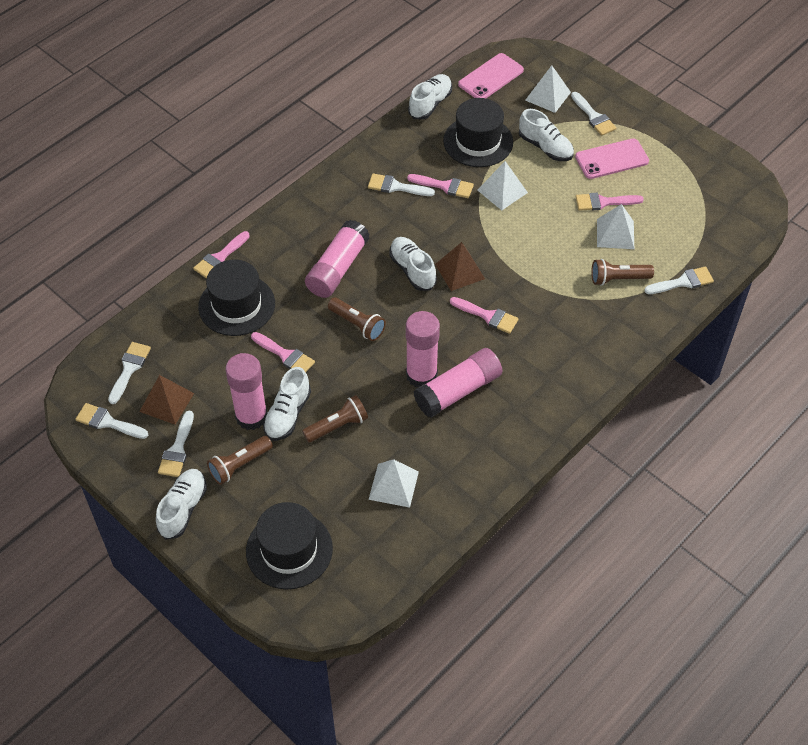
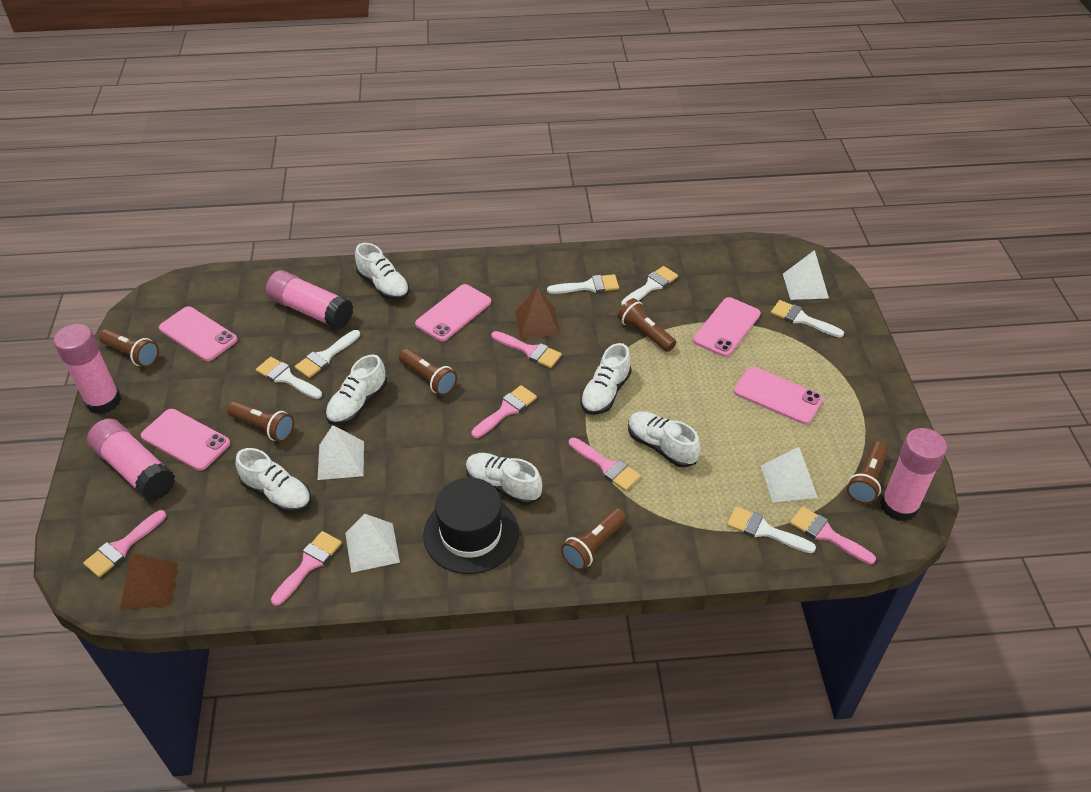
black hat: 3 -> 1
brown flashlight: 4 -> 6
pink brush: 5 -> 6
pink phone: 2 -> 5
white shoe: 5 -> 6

